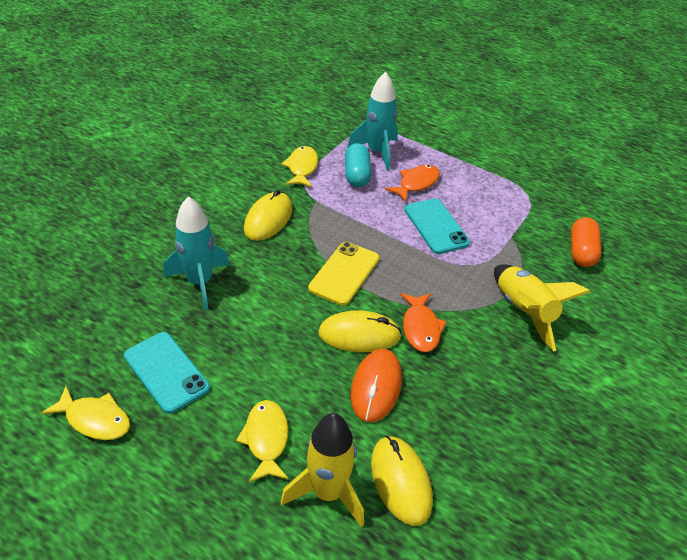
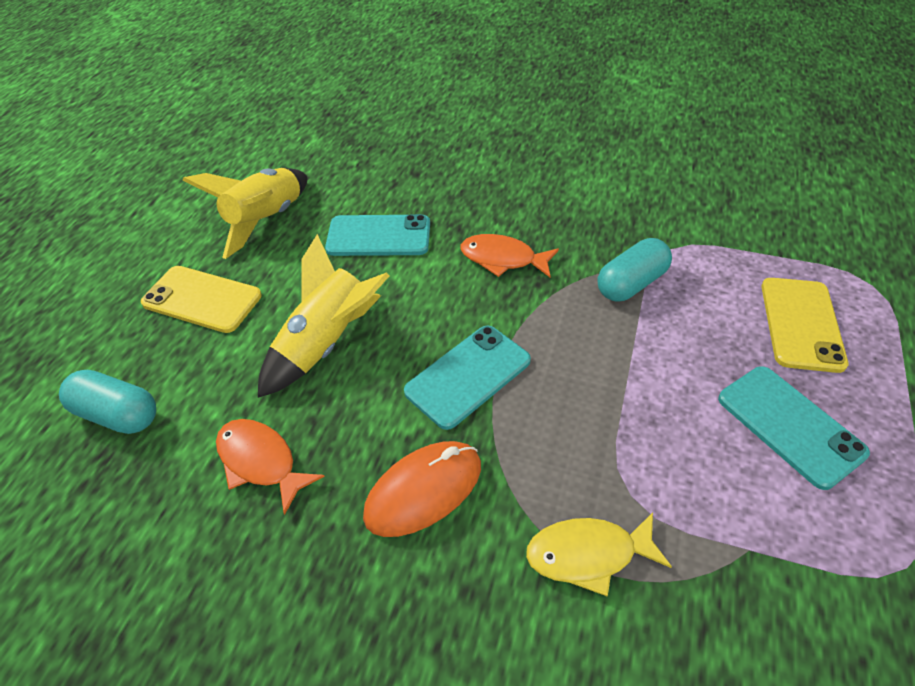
orange capsule: 1 -> 0
turquoise capsule: 1 -> 2
turquoise phone: 2 -> 3
turquoise rocket: 2 -> 0
yellow fish: 3 -> 1
yellow mouse: 3 -> 0
yellow phone: 1 -> 2

